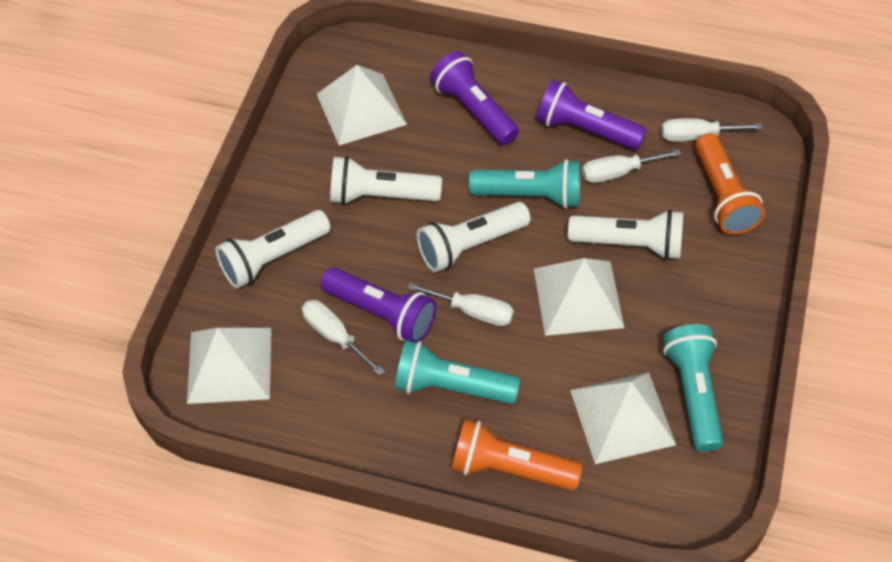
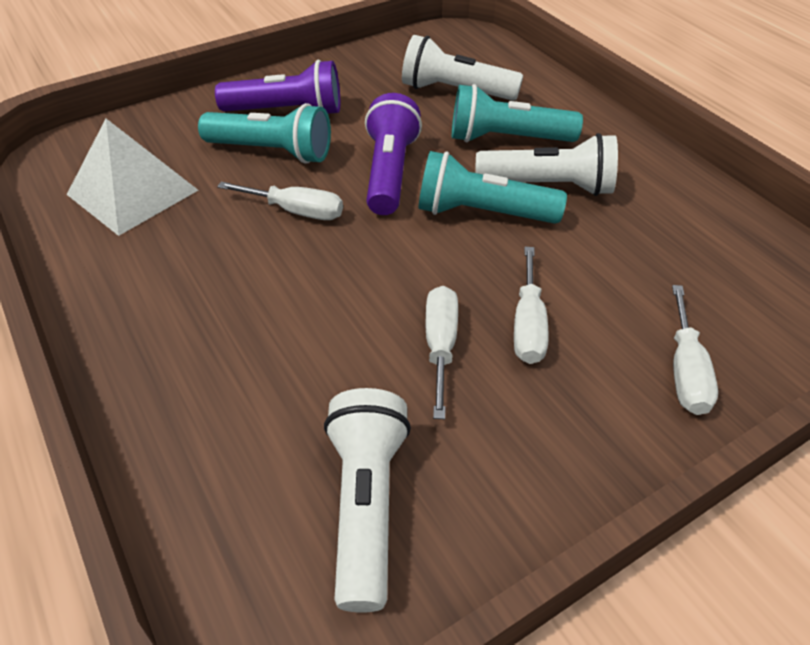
orange flashlight: 2 -> 0
purple flashlight: 3 -> 2
white flashlight: 4 -> 3
white pyramid: 4 -> 1

